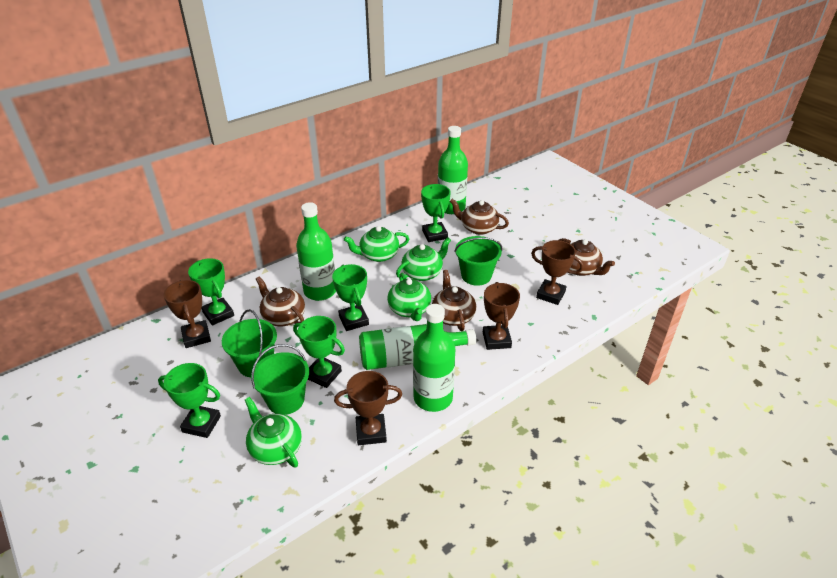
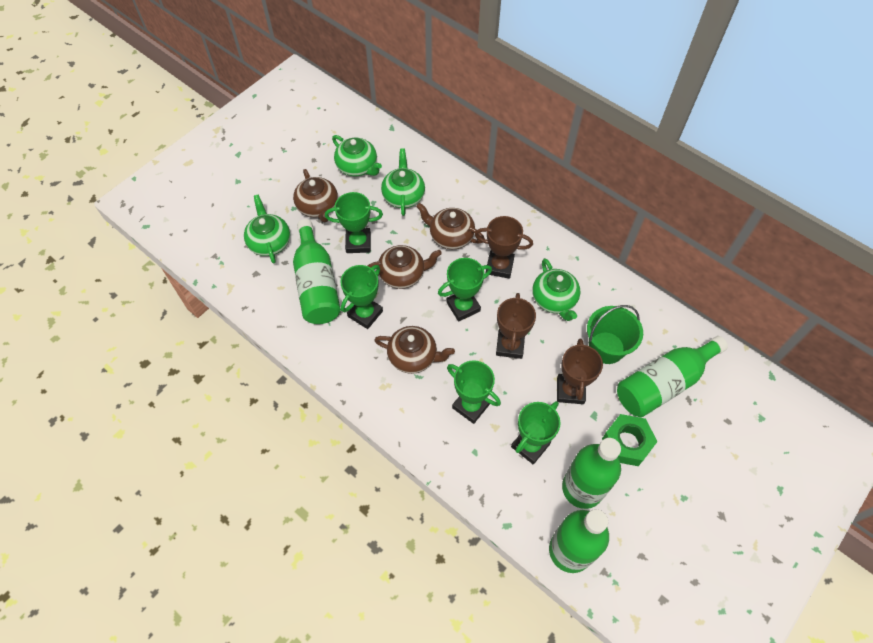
brown trophy: 4 -> 3
green bucket: 3 -> 1
green nut: 0 -> 1

